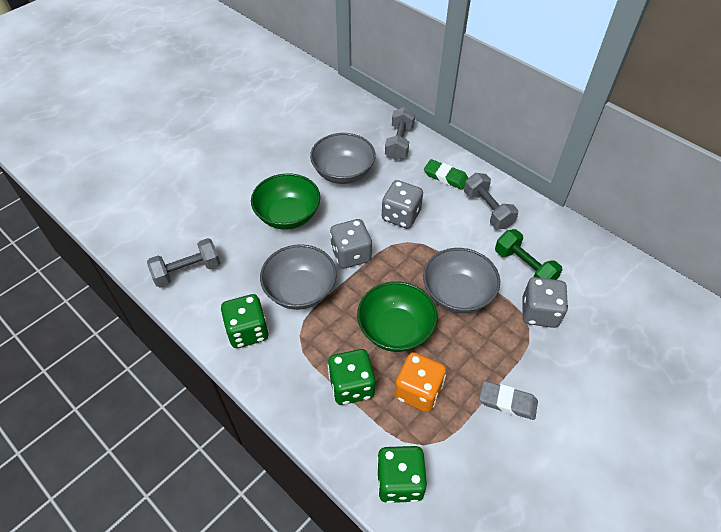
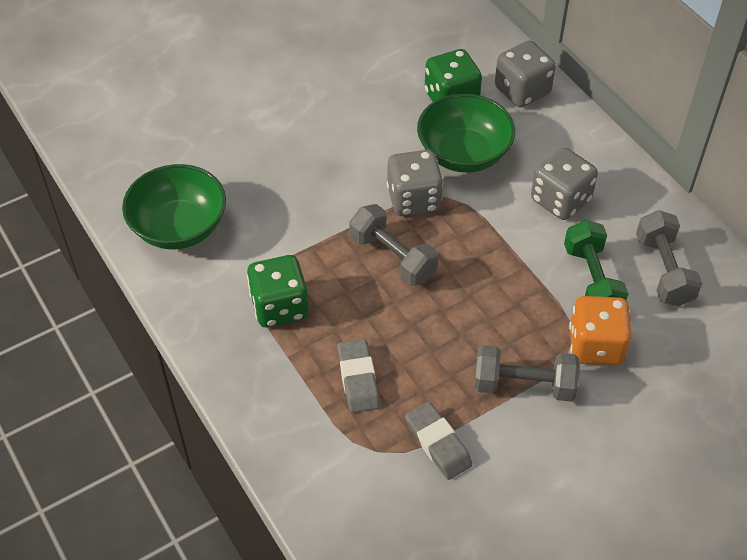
green dice: 3 -> 2
green eraser: 1 -> 0
grey bowl: 3 -> 0
grey eraser: 1 -> 2

